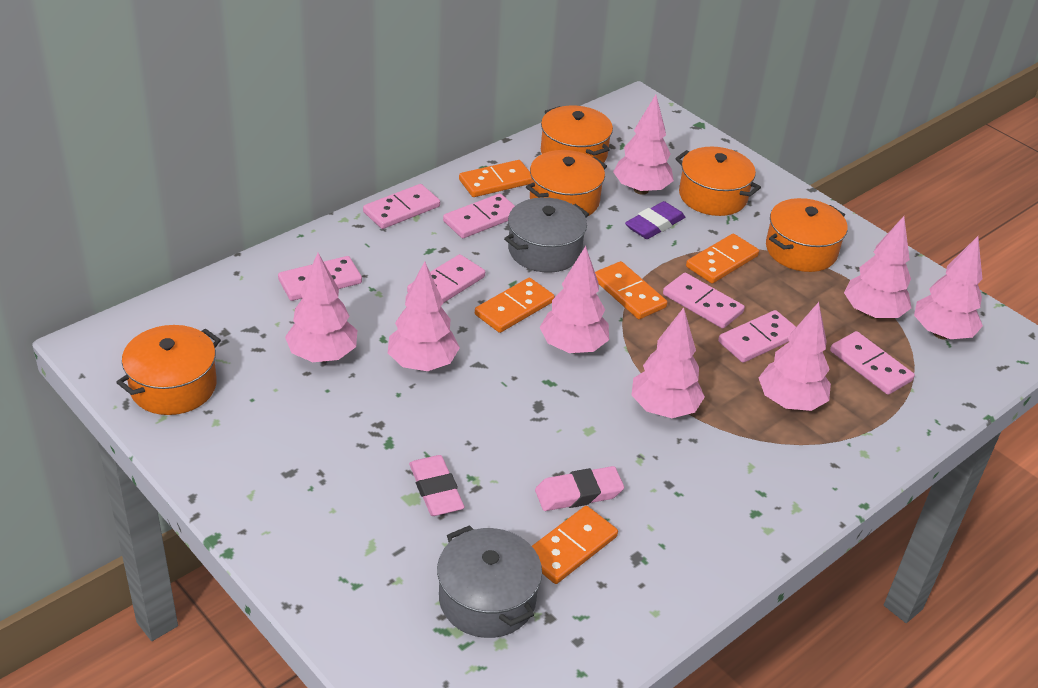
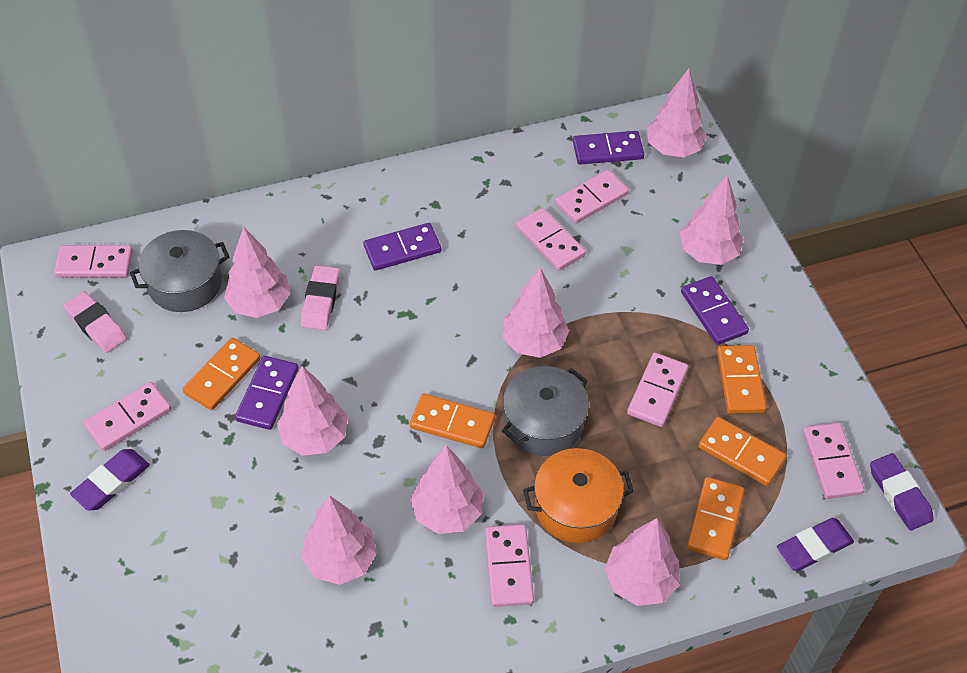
orange pot: 5 -> 1
purple domino: 0 -> 4
purple eraser: 1 -> 3

